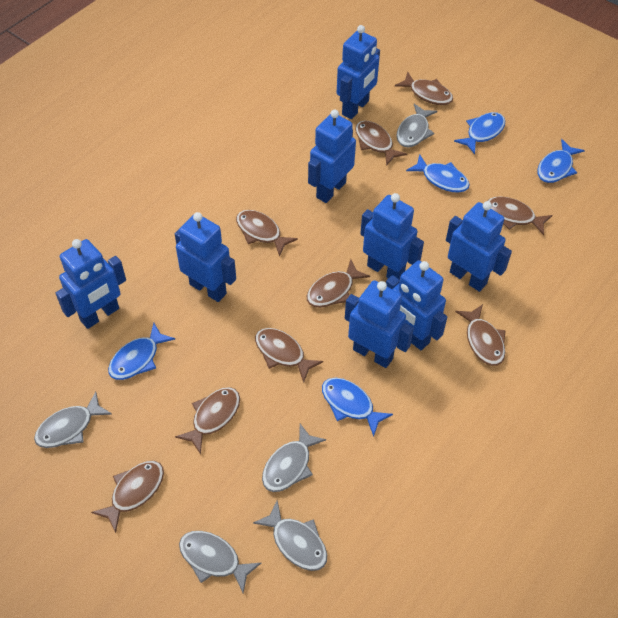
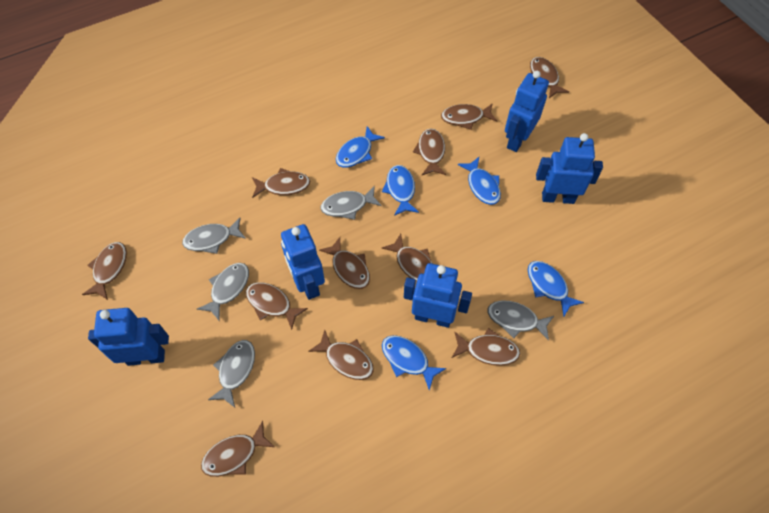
blue robot: 8 -> 5
brown fish: 9 -> 11

